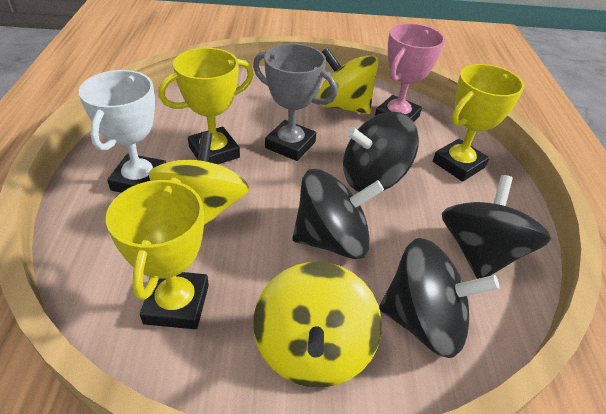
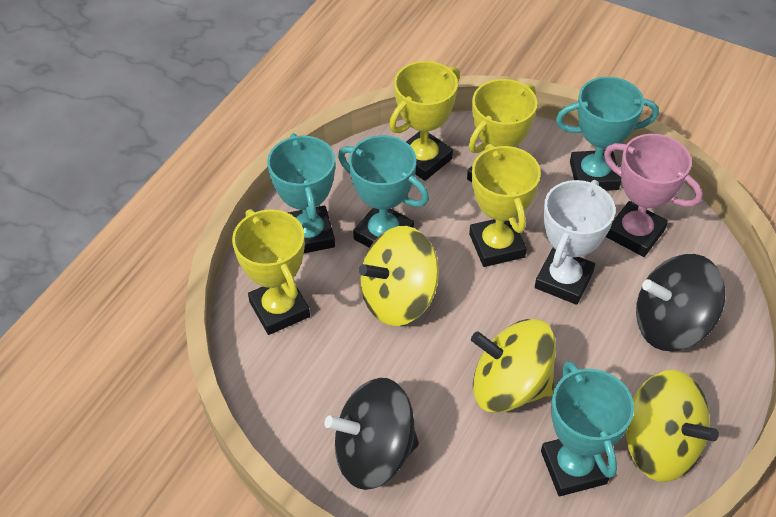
black spinning top: 4 -> 2
grey trophy: 1 -> 0
turquoise trophy: 0 -> 4
yellow trophy: 3 -> 4

